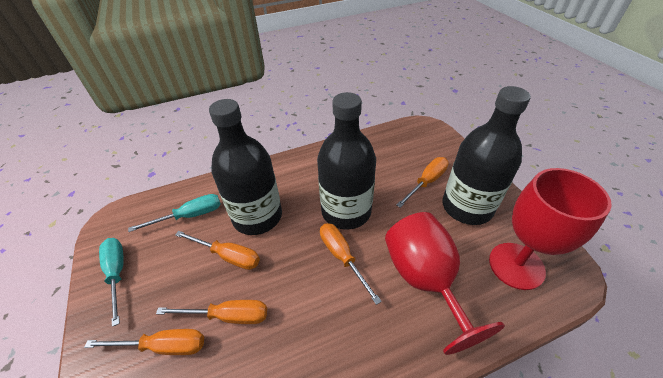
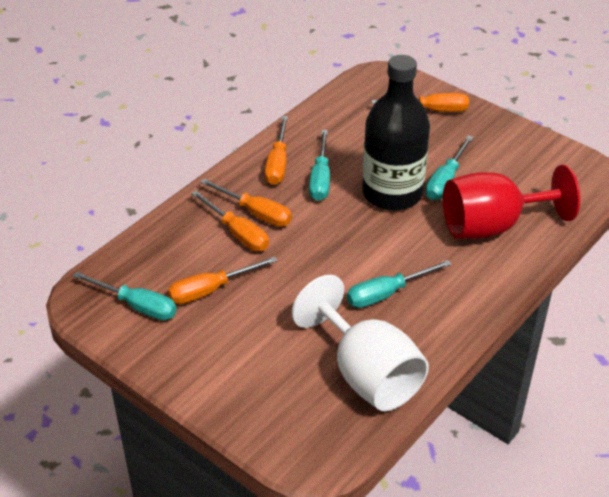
black bottle: 3 -> 1
red goblet: 2 -> 1
turquoise screwdriver: 2 -> 4
white goblet: 0 -> 1

